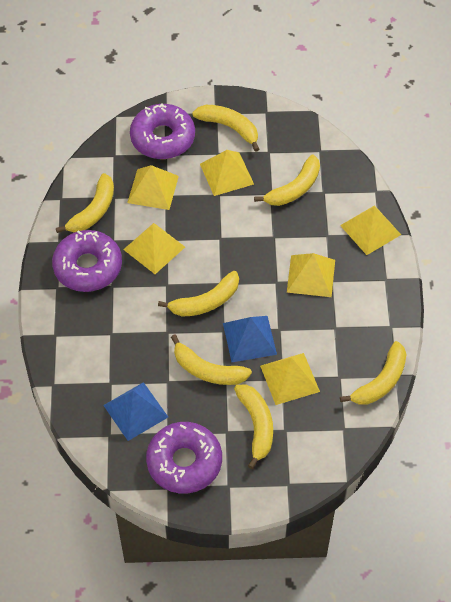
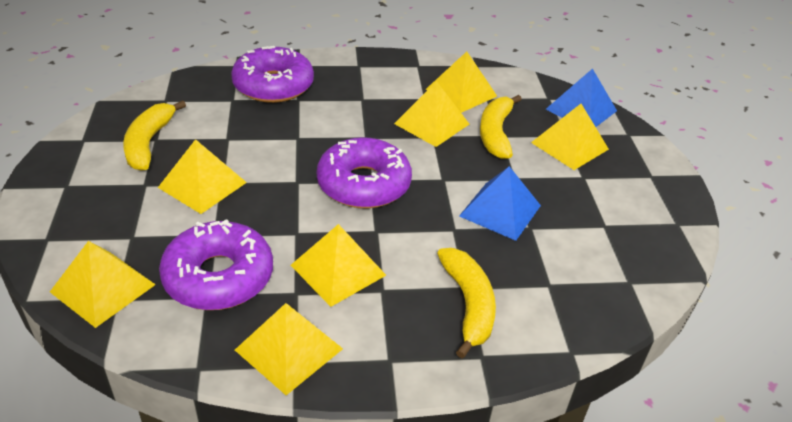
yellow banana: 7 -> 3
yellow pyramid: 6 -> 7

